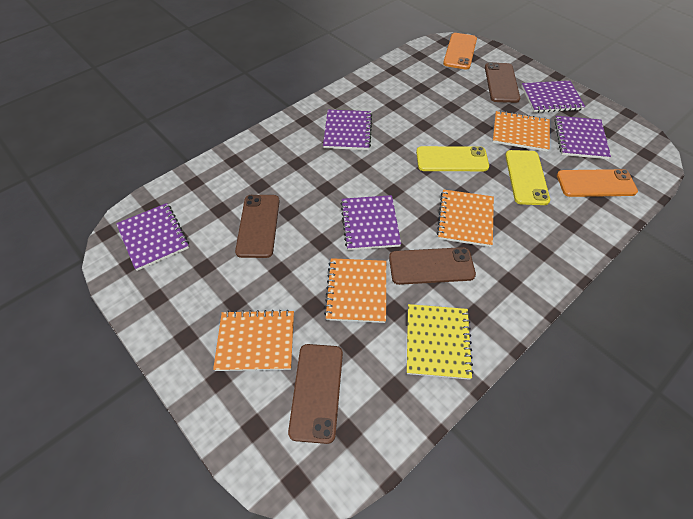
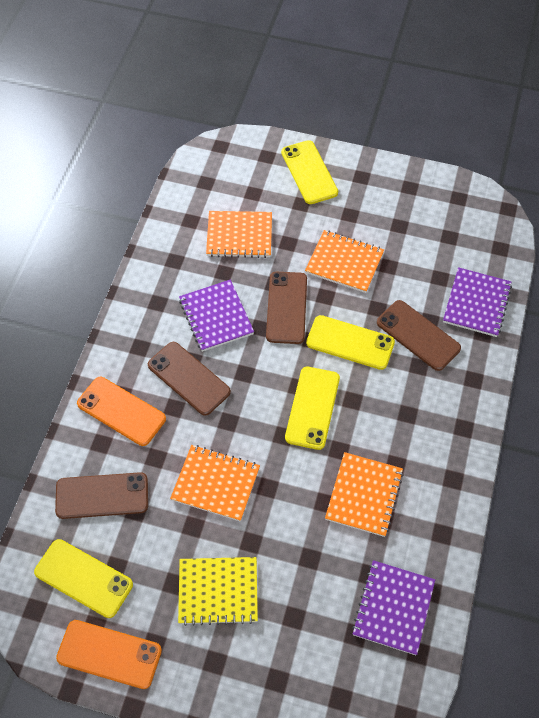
purple notebook: 5 -> 3
yellow phone: 2 -> 4

